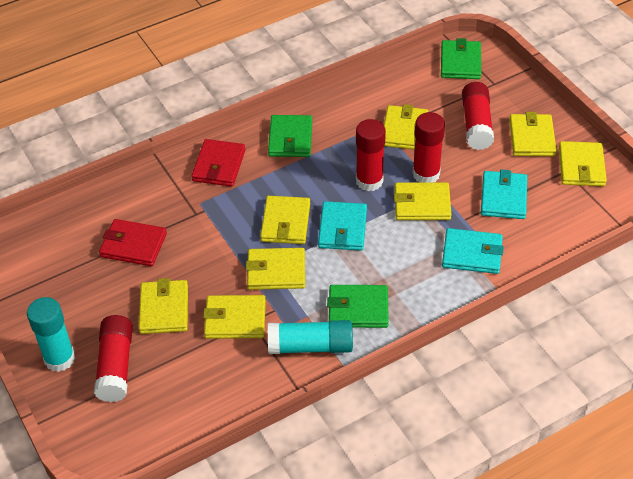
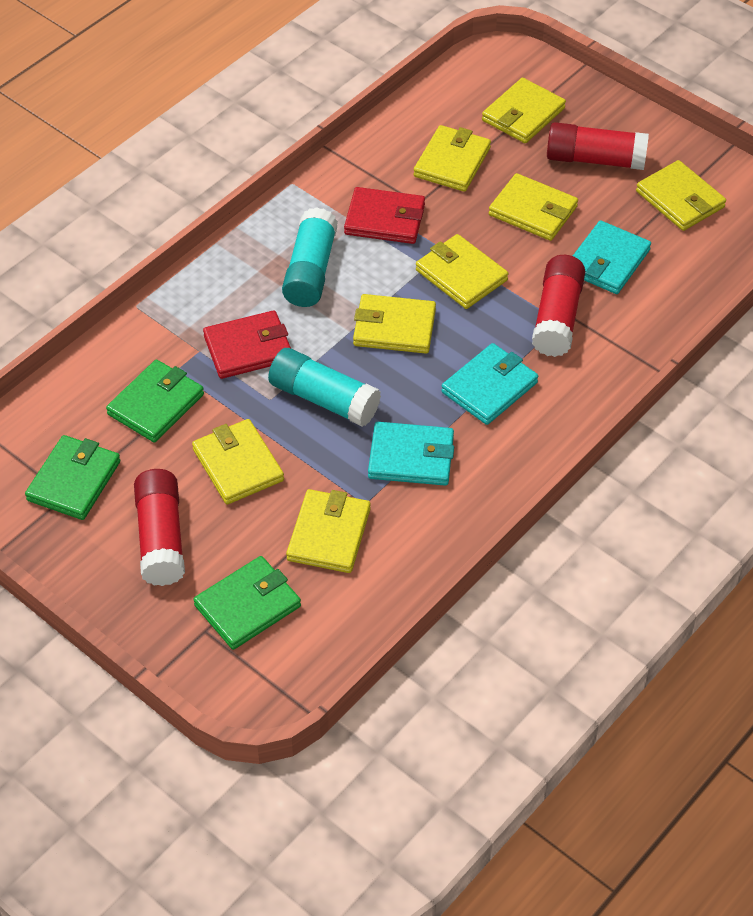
red glue stick: 4 -> 3

